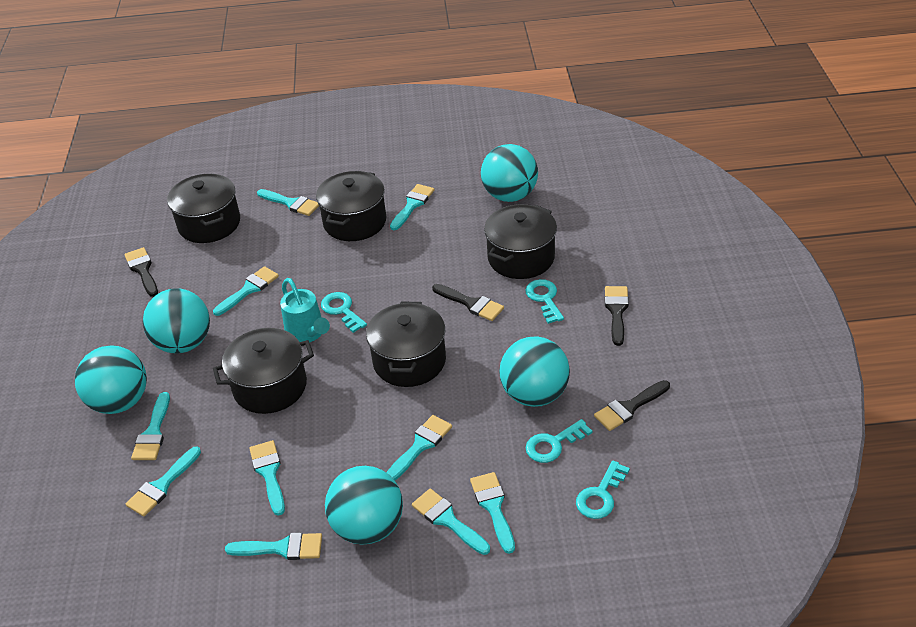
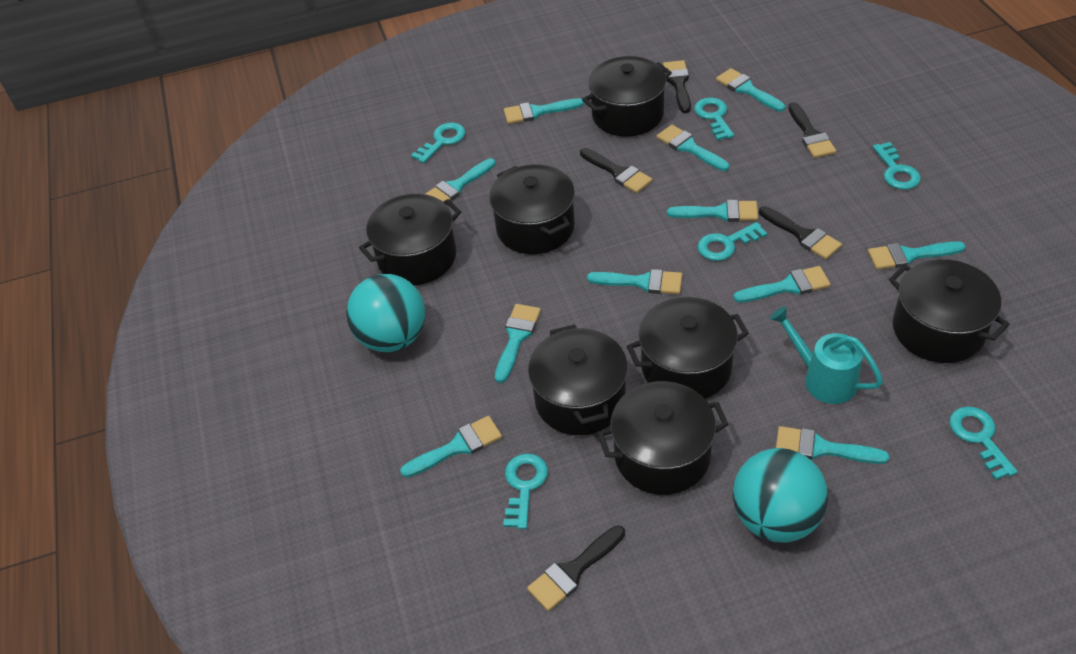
black brush: 4 -> 5
black pot: 5 -> 7
turquoise ball: 5 -> 2
turquoise brush: 10 -> 11
turquoise key: 4 -> 6

